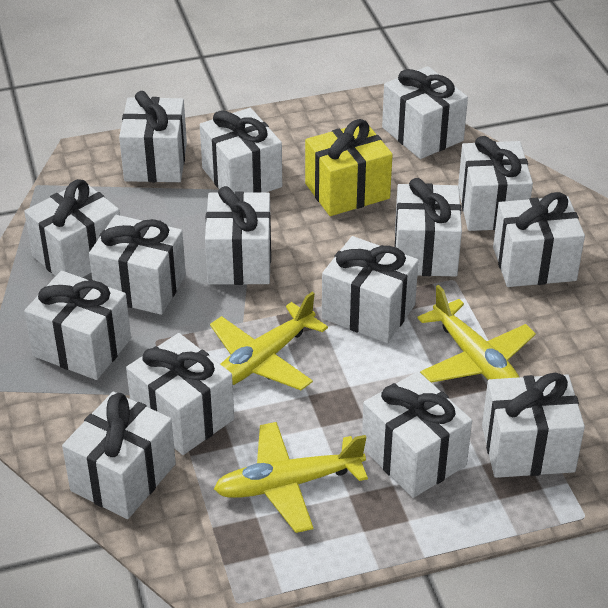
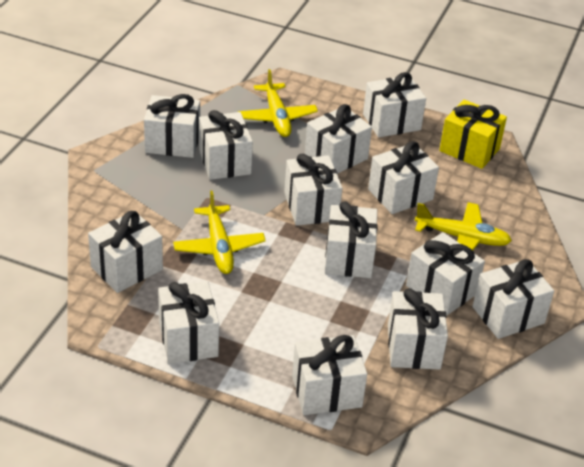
white gift: 15 -> 13

